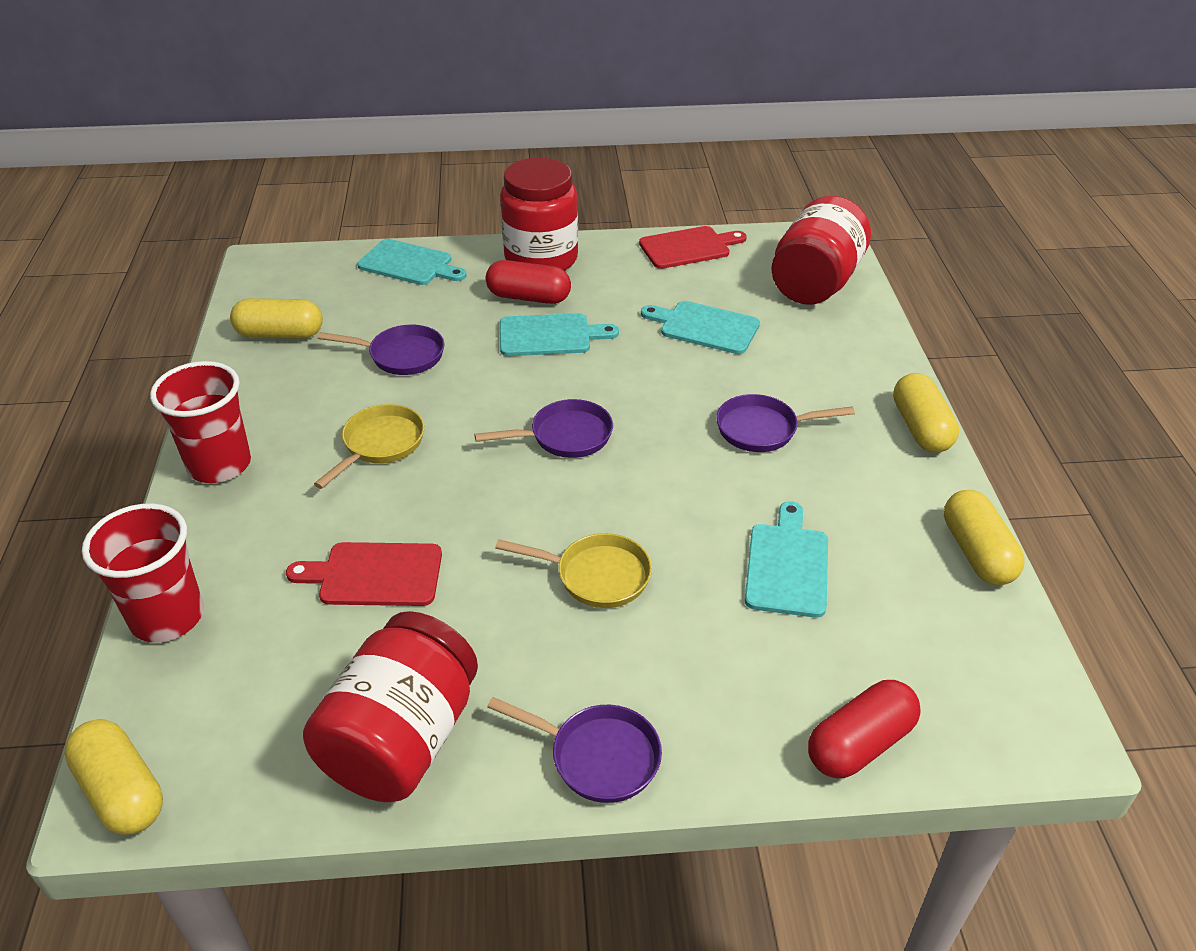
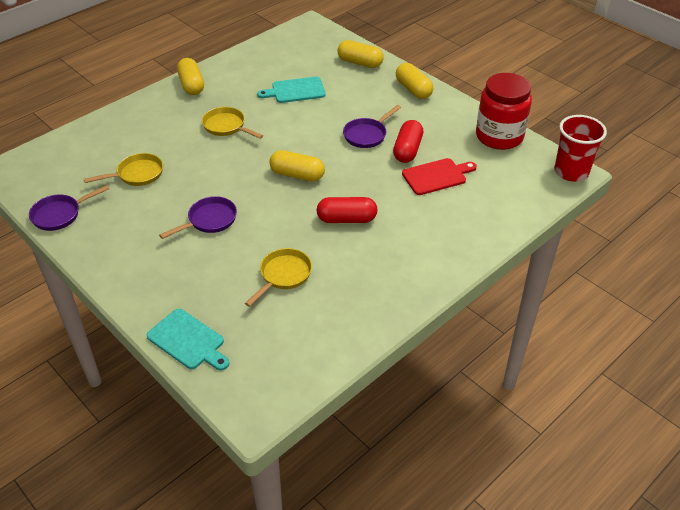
purple pan: 4 -> 3
red cup: 2 -> 1
red cutting board: 2 -> 1
red jar: 3 -> 1
turquoise cutting board: 4 -> 2
yellow pan: 2 -> 3

